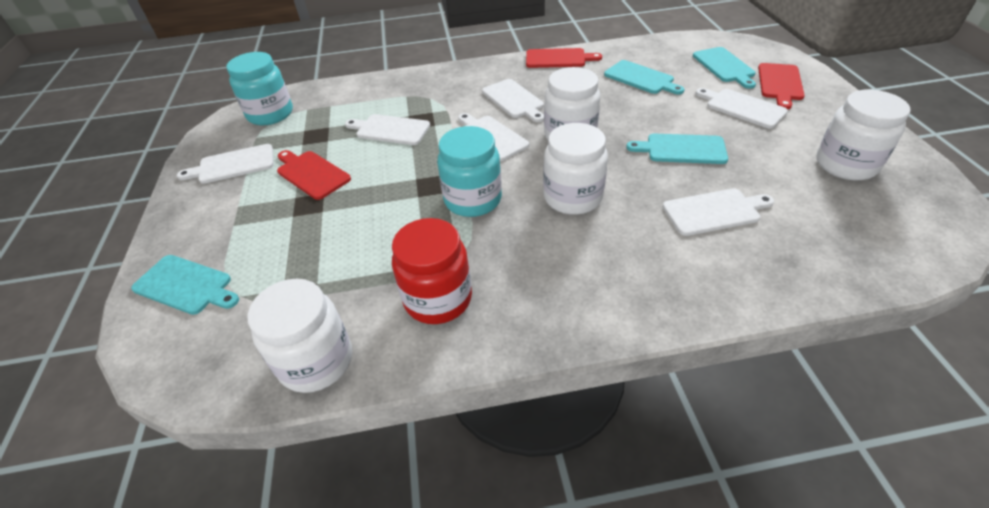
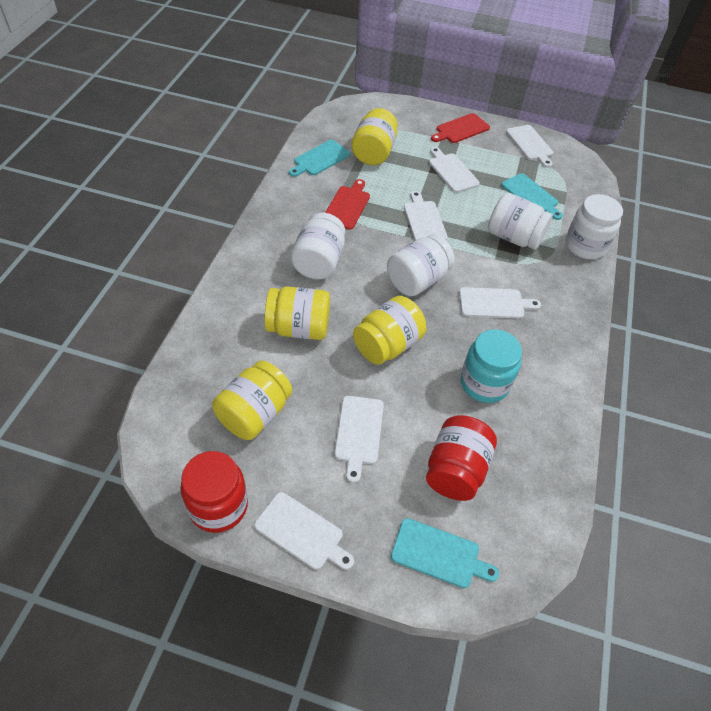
red cutting board: 3 -> 2
red jar: 1 -> 2
turquoise cutting board: 4 -> 3
turquoise jar: 2 -> 1
yellow jar: 0 -> 4

